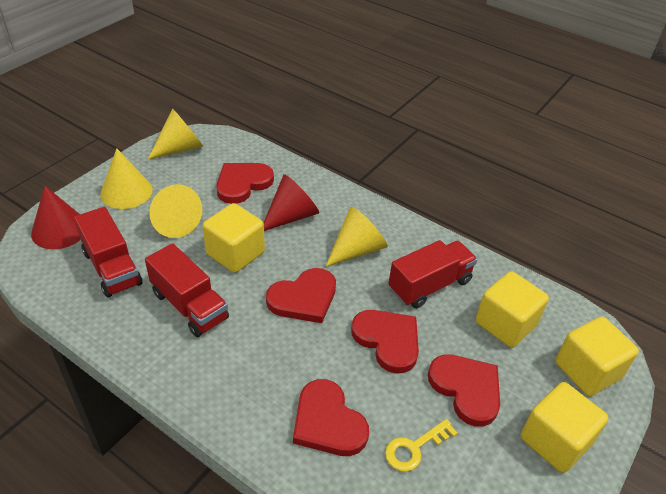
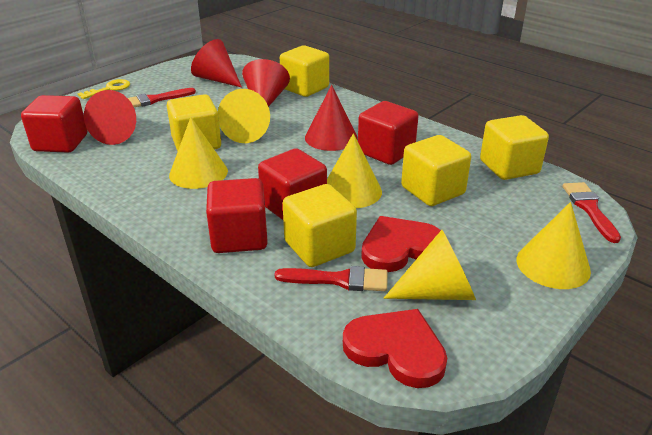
red brush: 0 -> 3
red cone: 2 -> 4
red cube: 0 -> 4
red heart: 5 -> 2
red truck: 3 -> 0
yellow cone: 4 -> 5
yellow cube: 4 -> 5

